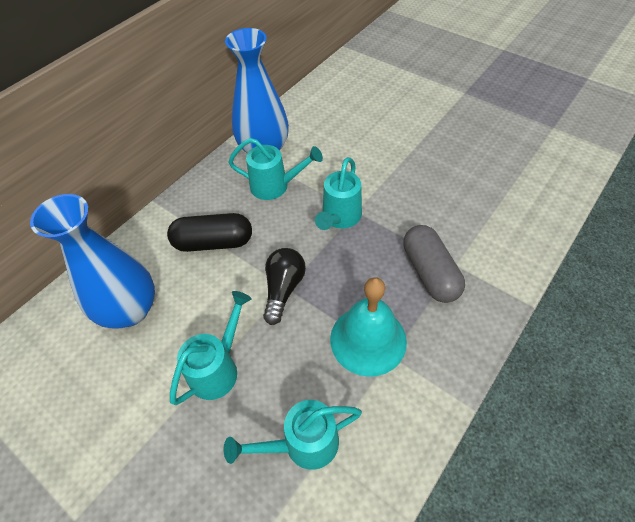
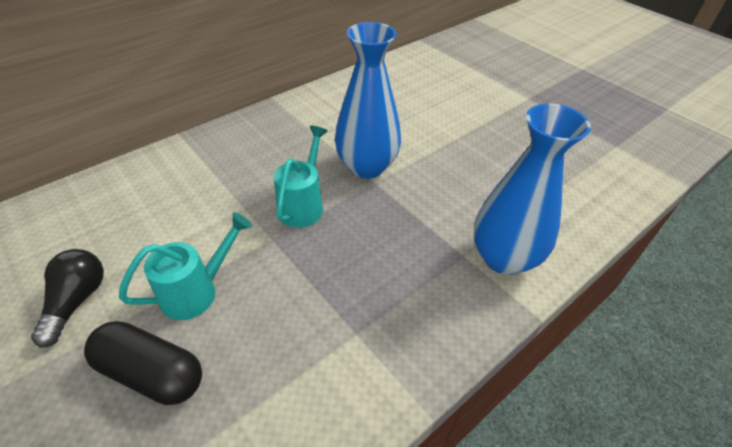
grey capsule: 1 -> 0
turquoise bell: 1 -> 0
turquoise watering can: 4 -> 2

